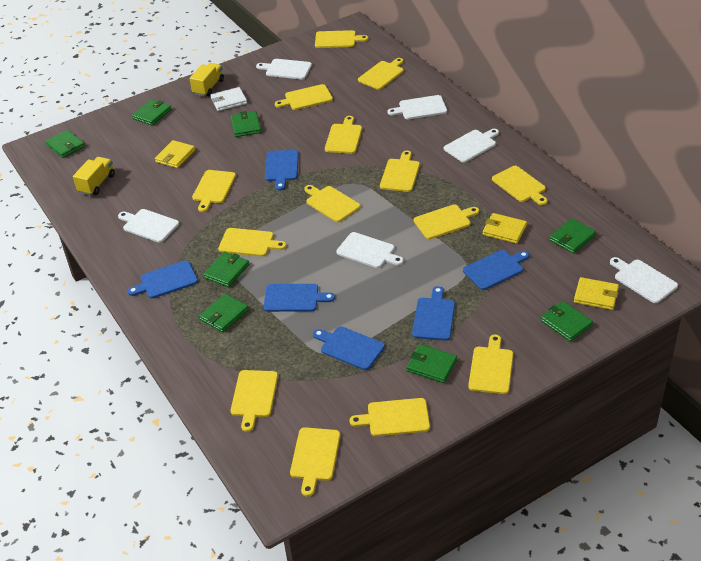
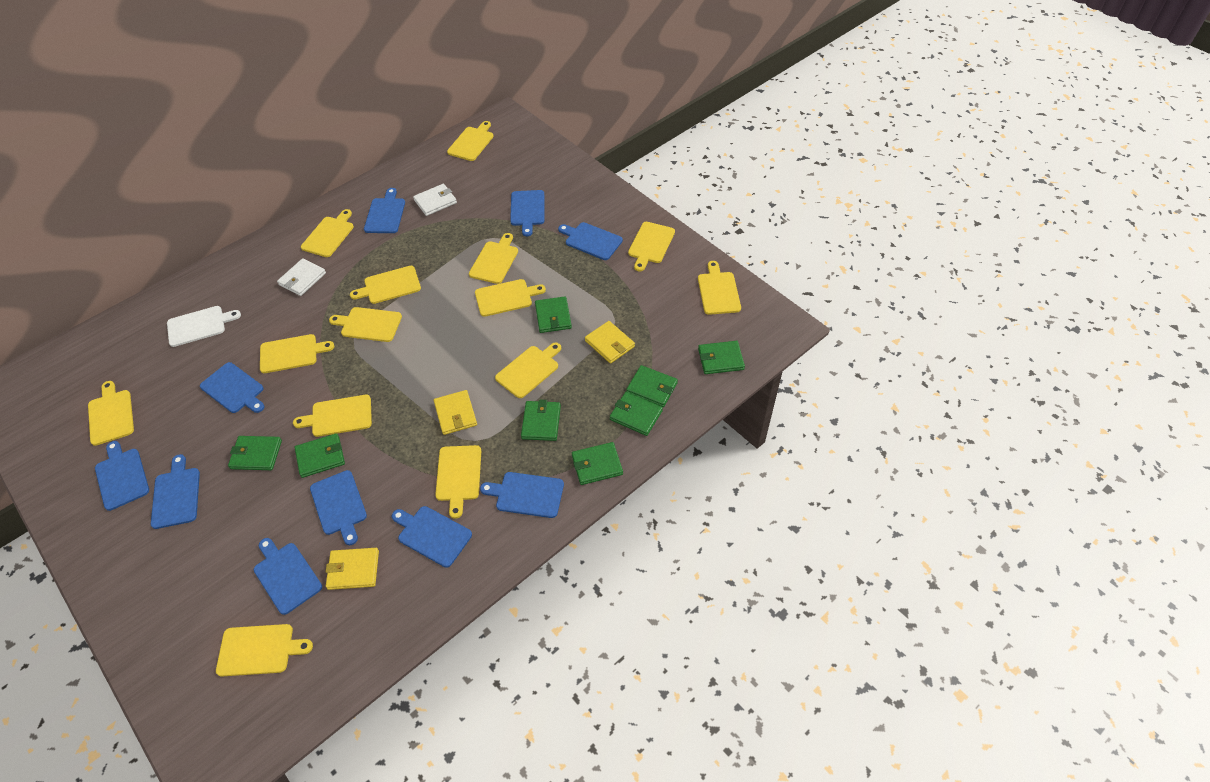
blue cutting board: 6 -> 10
white cutting board: 6 -> 1
white wallet: 1 -> 2
yellow truck: 2 -> 0

